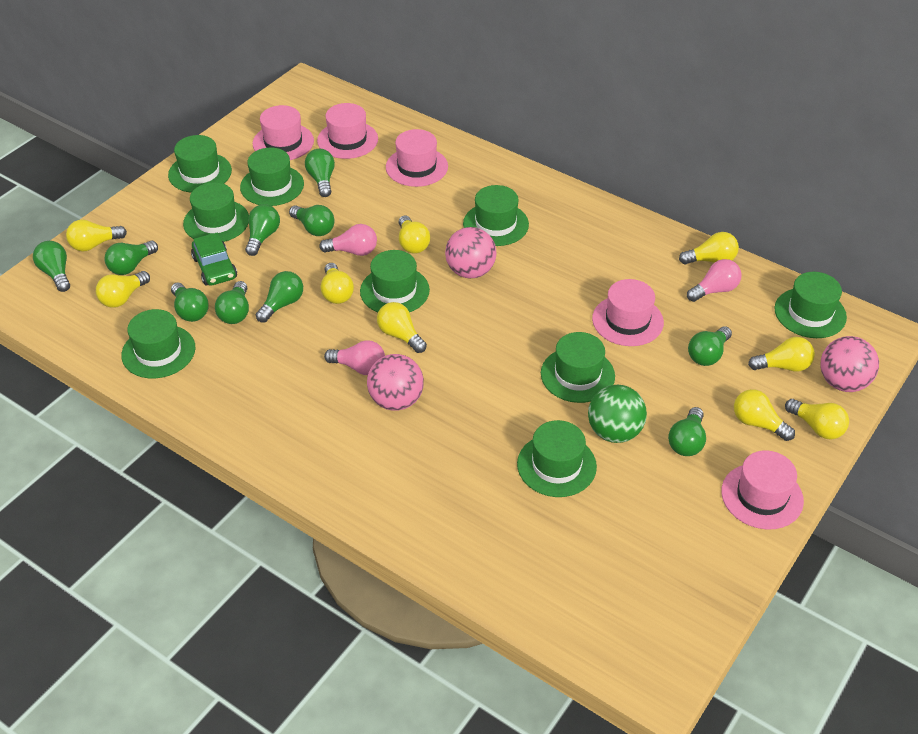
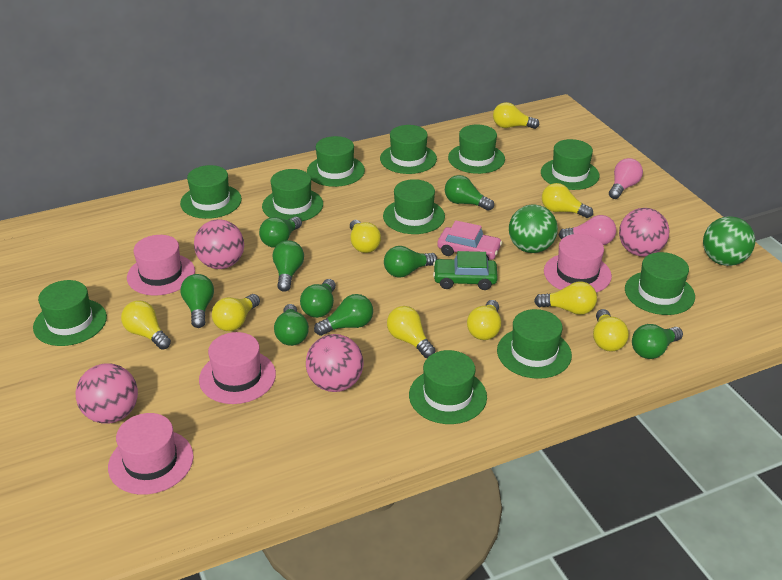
green ball: 1 -> 2
green hat: 9 -> 11
green light bulb: 10 -> 9
pink ball: 3 -> 4
pink car: 0 -> 1
pink hat: 5 -> 4
pink light bulb: 3 -> 2

